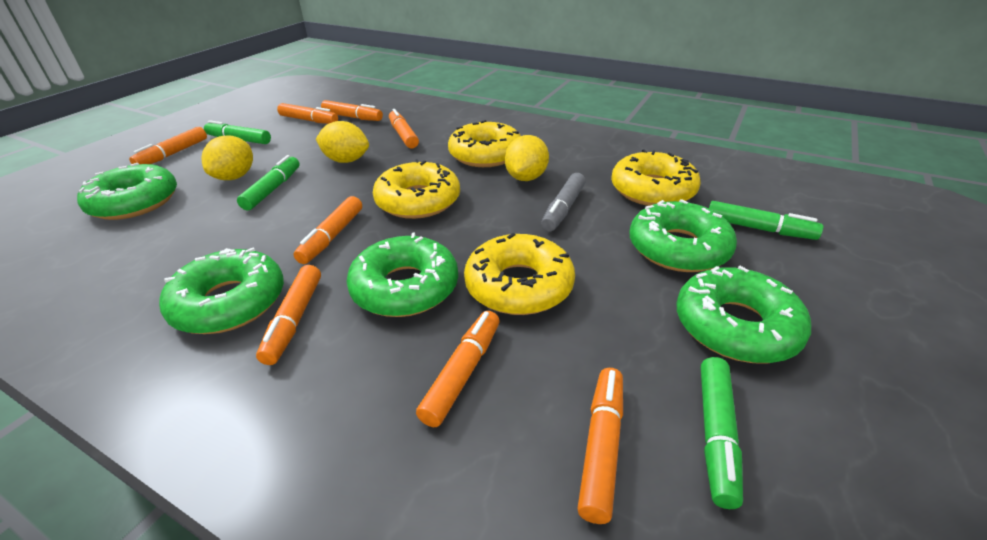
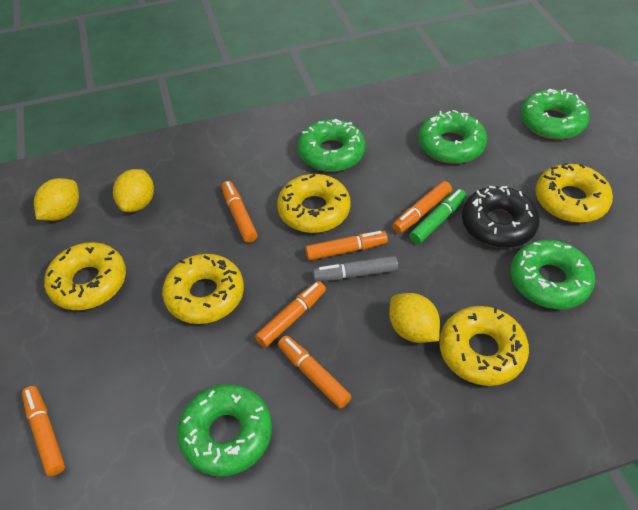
black donut: 0 -> 1
green marker: 4 -> 1
orange marker: 8 -> 6
yellow donut: 4 -> 5

